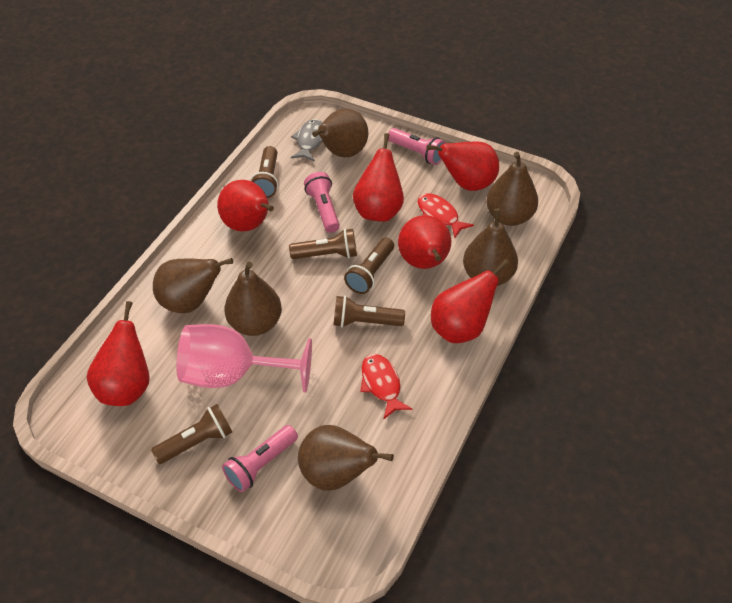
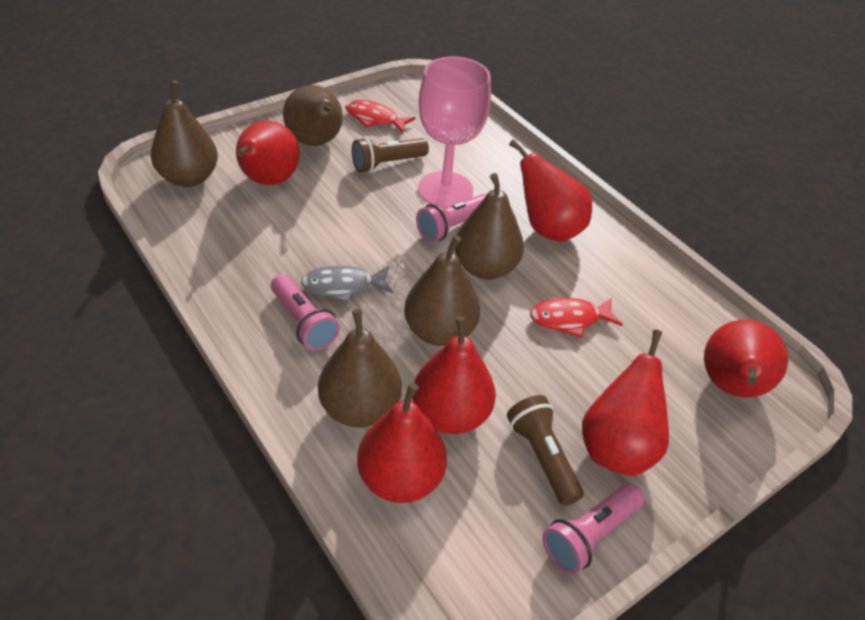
brown flashlight: 5 -> 2
brown pear: 6 -> 5

